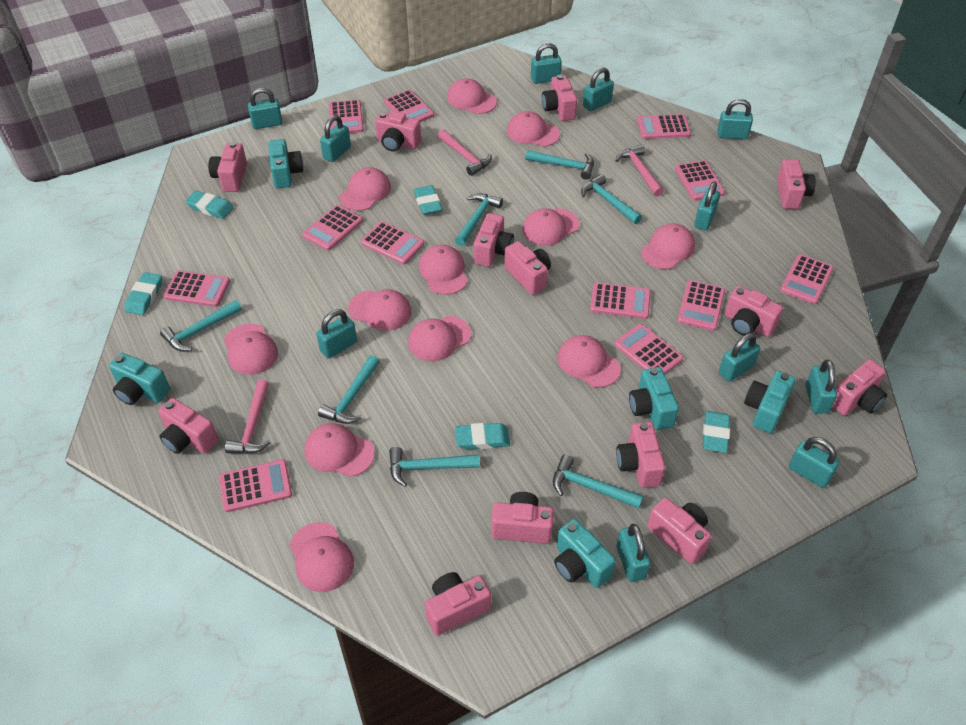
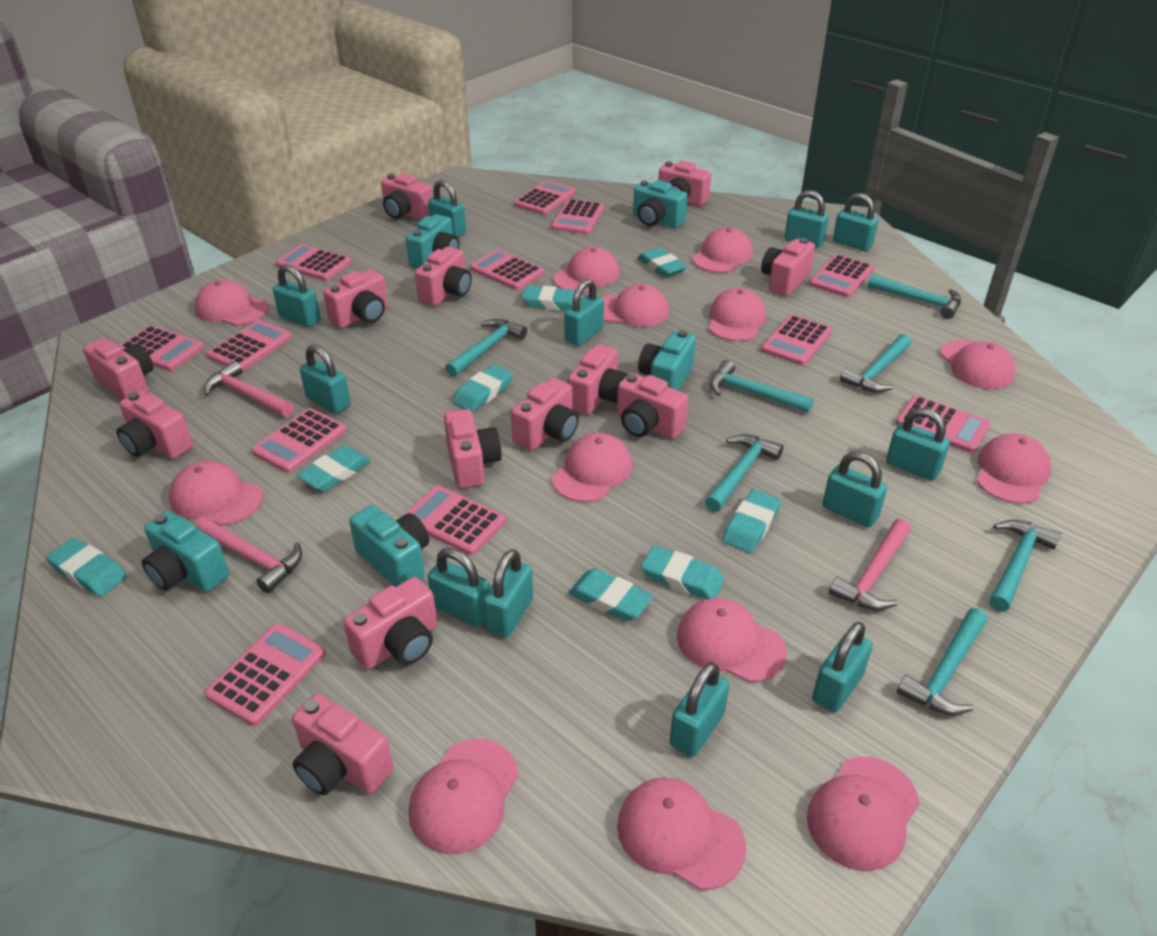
pink cap: 12 -> 13
turquoise eraser: 5 -> 8
turquoise padlock: 11 -> 12

